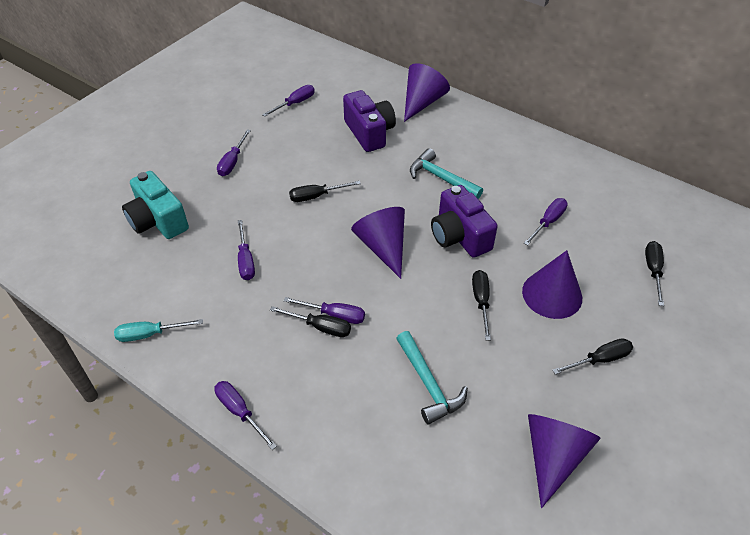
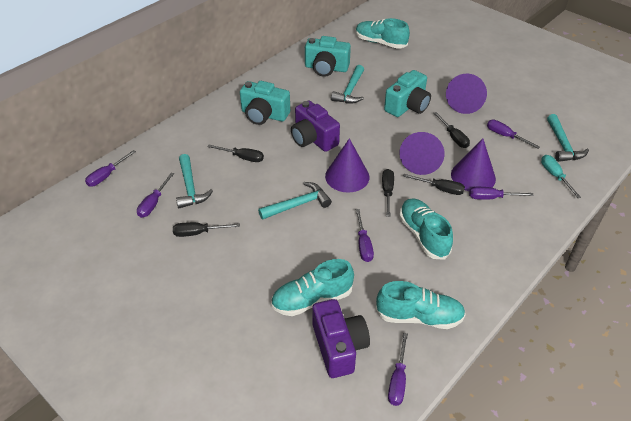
turquoise camera: 1 -> 3
turquoise hammer: 2 -> 4
turquoise shoe: 0 -> 4

